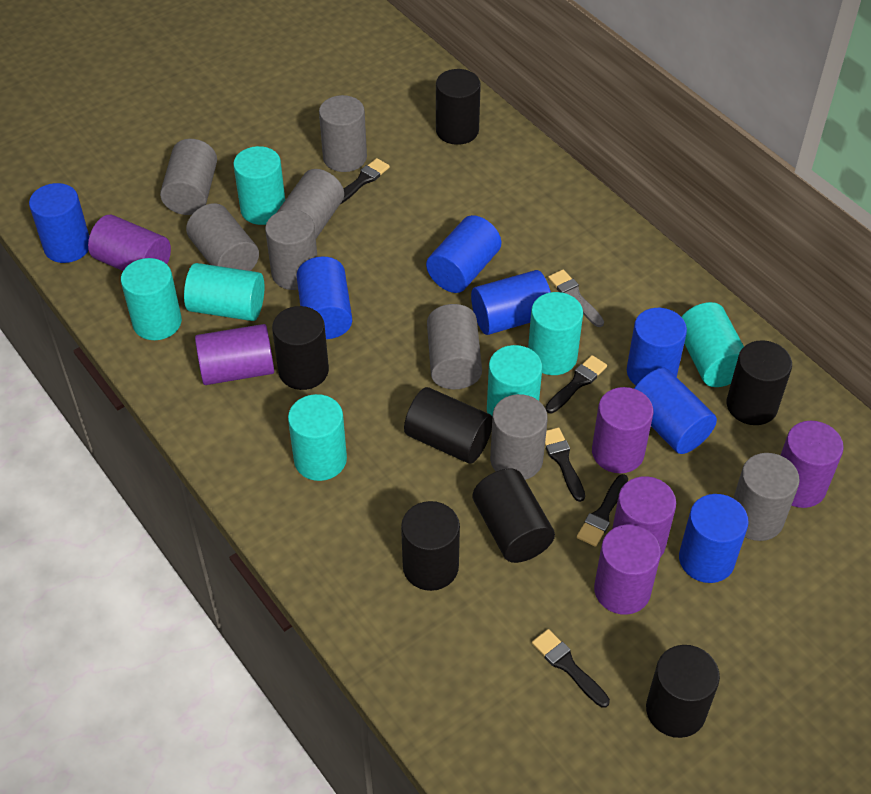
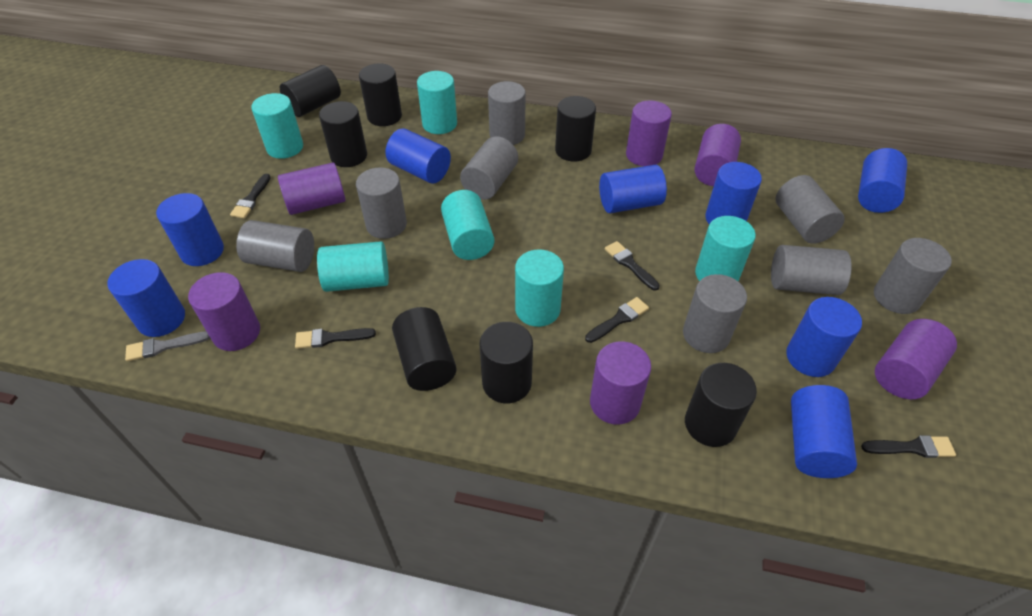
blue cylinder: 7 -> 8
turquoise cylinder: 7 -> 6

